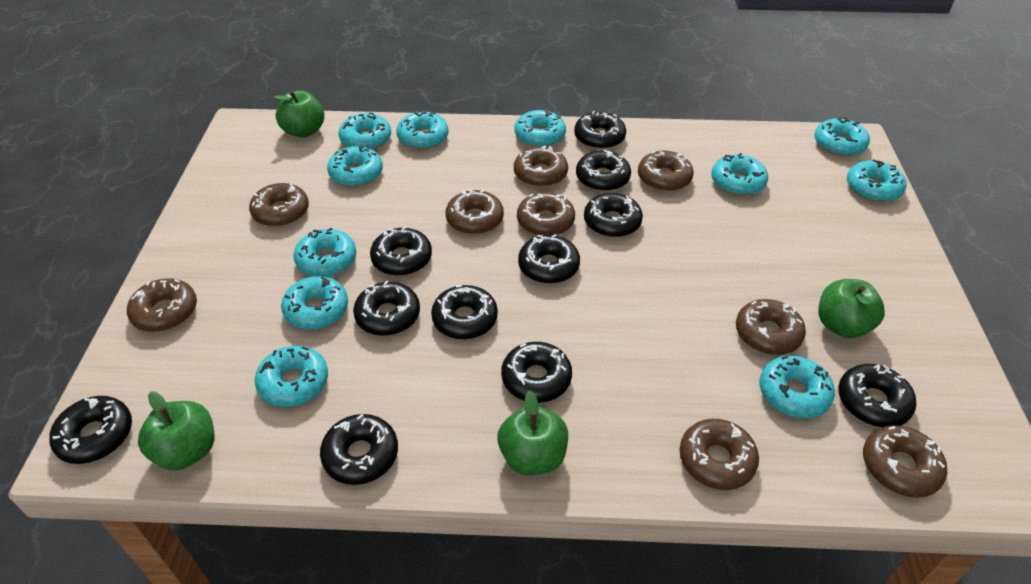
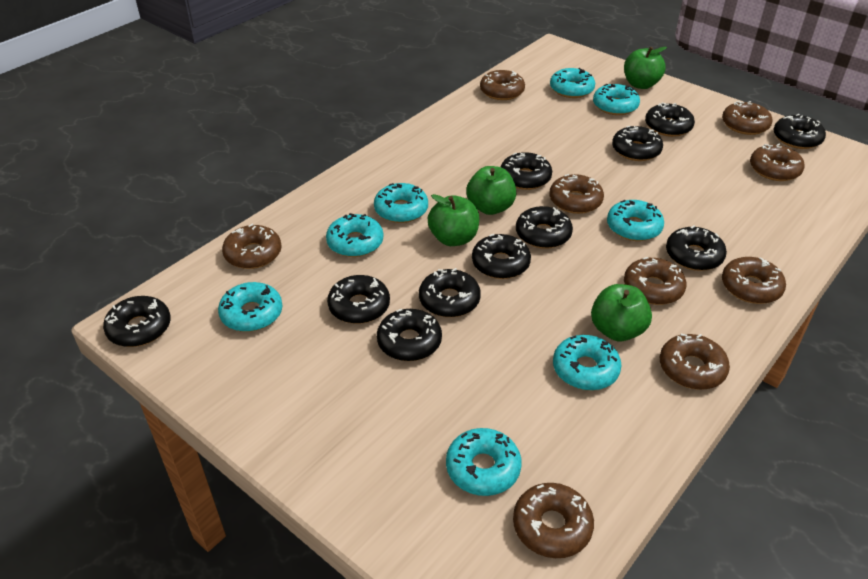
turquoise donut: 11 -> 8

